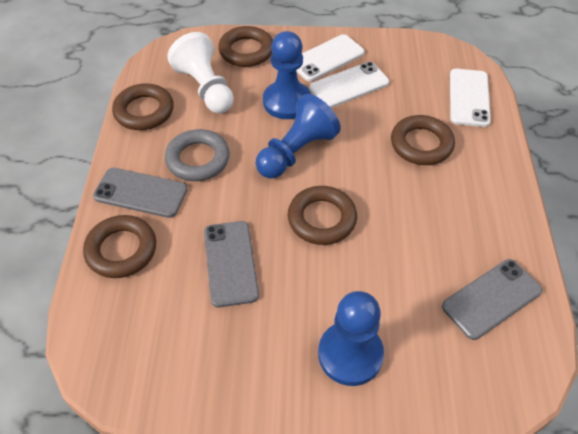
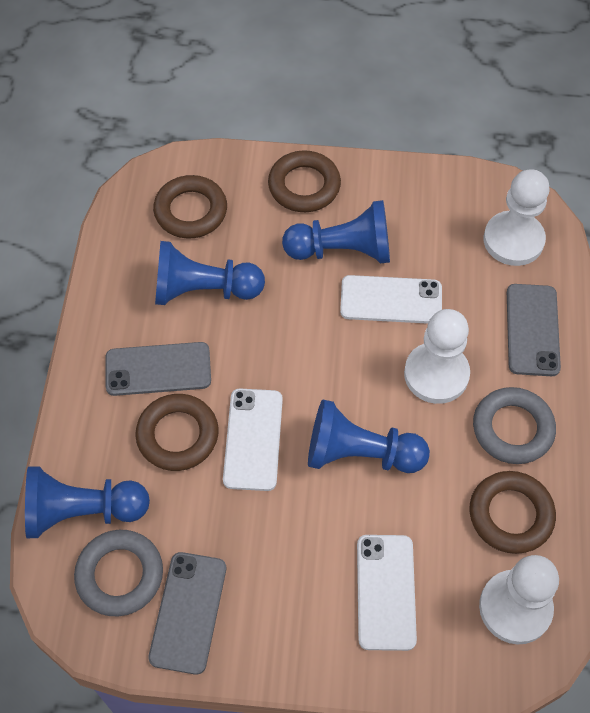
blue pawn: 3 -> 4
brown ring: 5 -> 4
grey ring: 1 -> 2
white pawn: 1 -> 3

